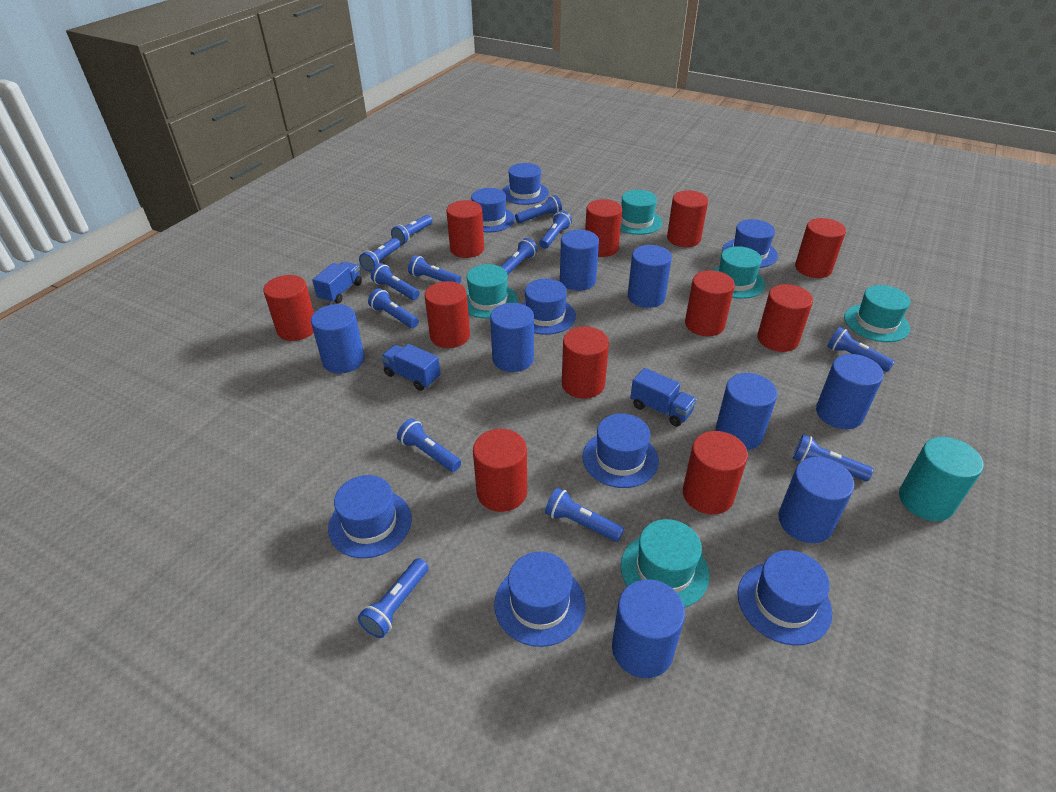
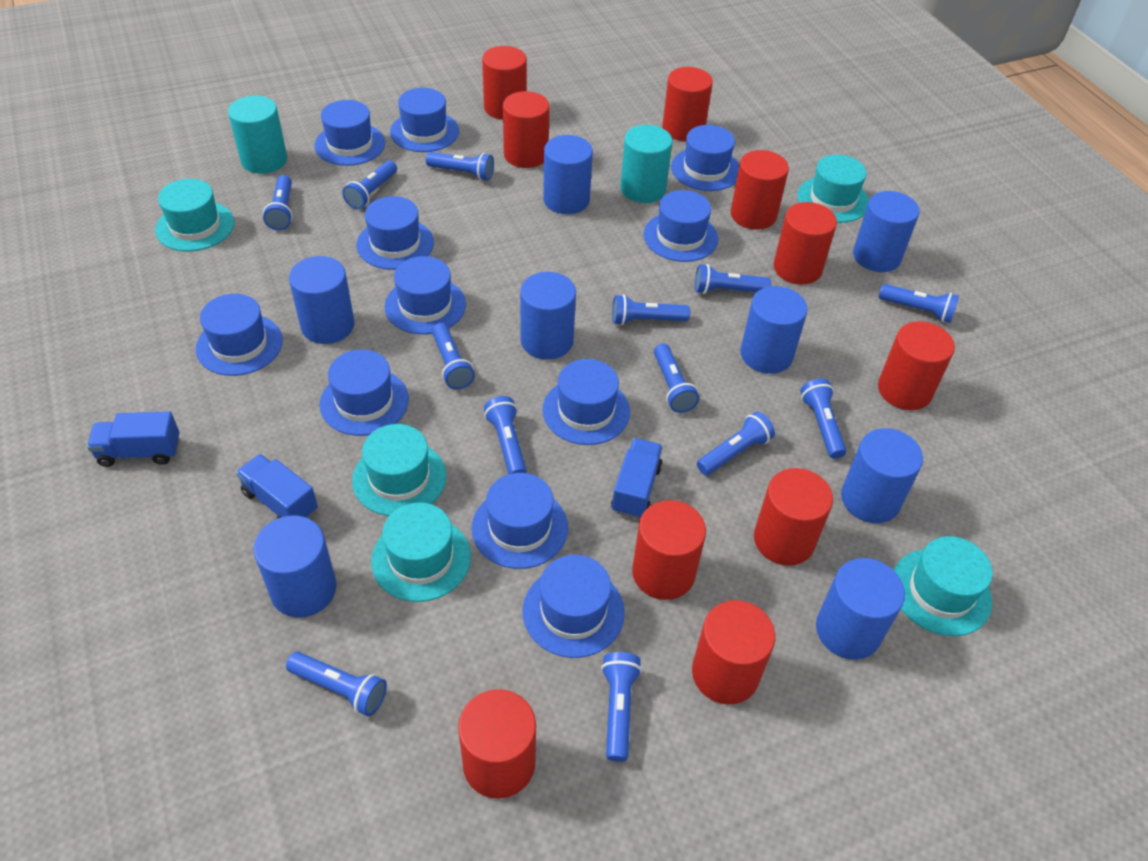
blue hat: 8 -> 11
red cylinder: 11 -> 10
turquoise cylinder: 1 -> 2

